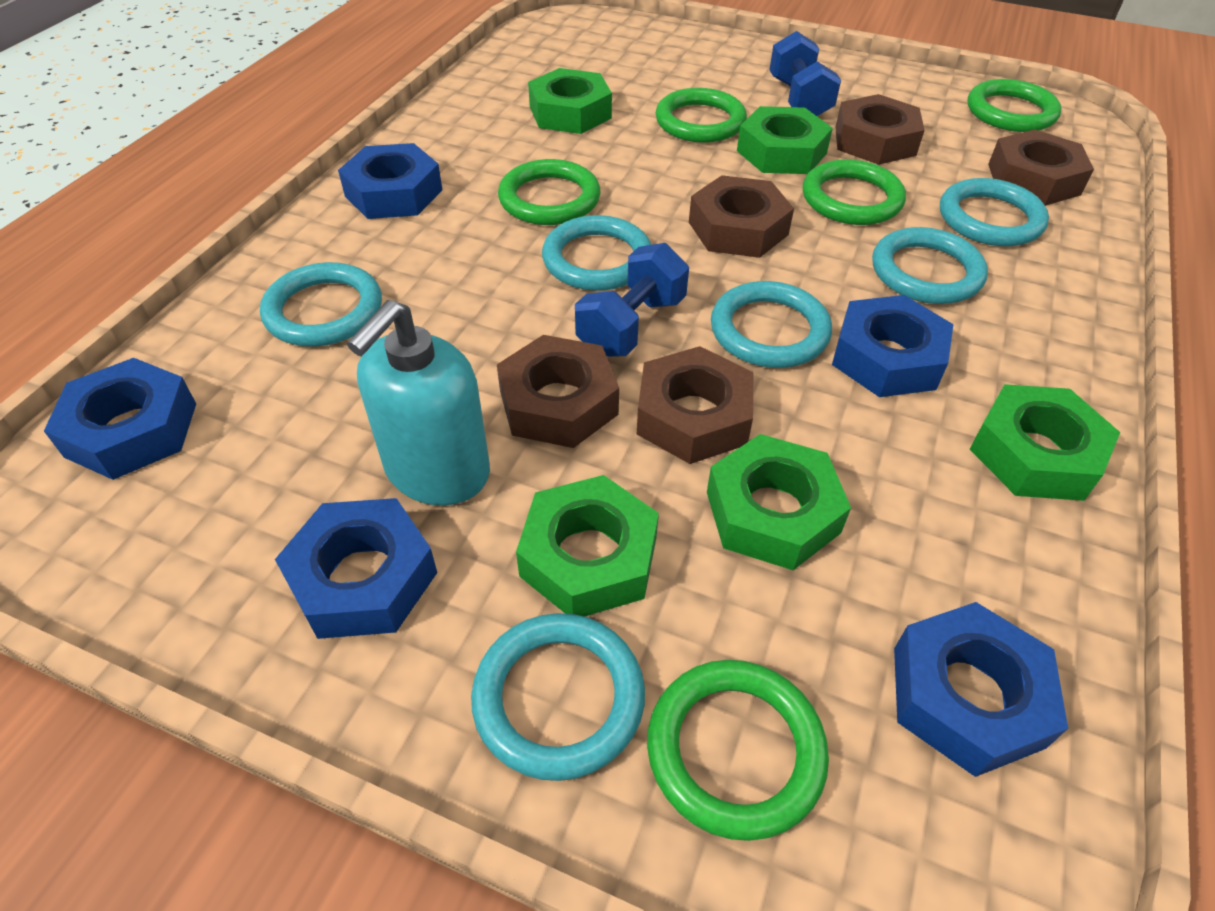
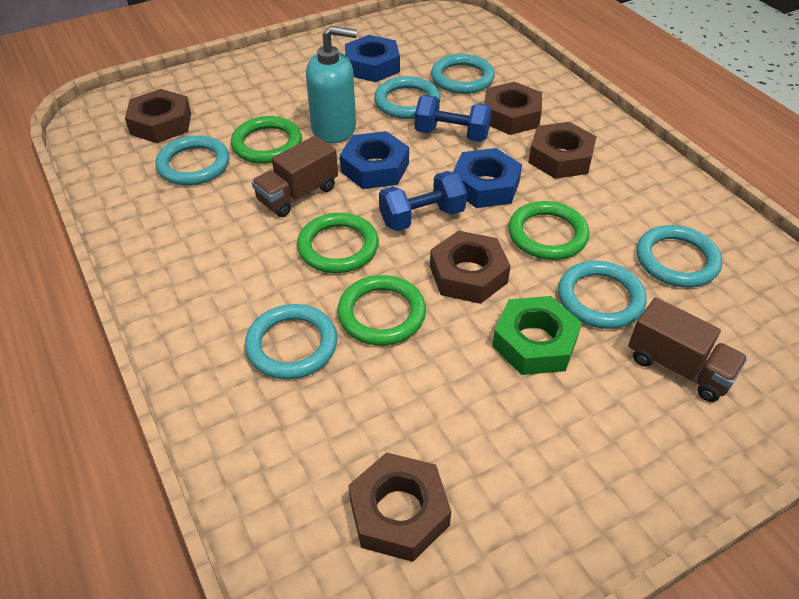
blue nut: 5 -> 3
brown truck: 0 -> 2
green nut: 5 -> 1
green ring: 5 -> 4

